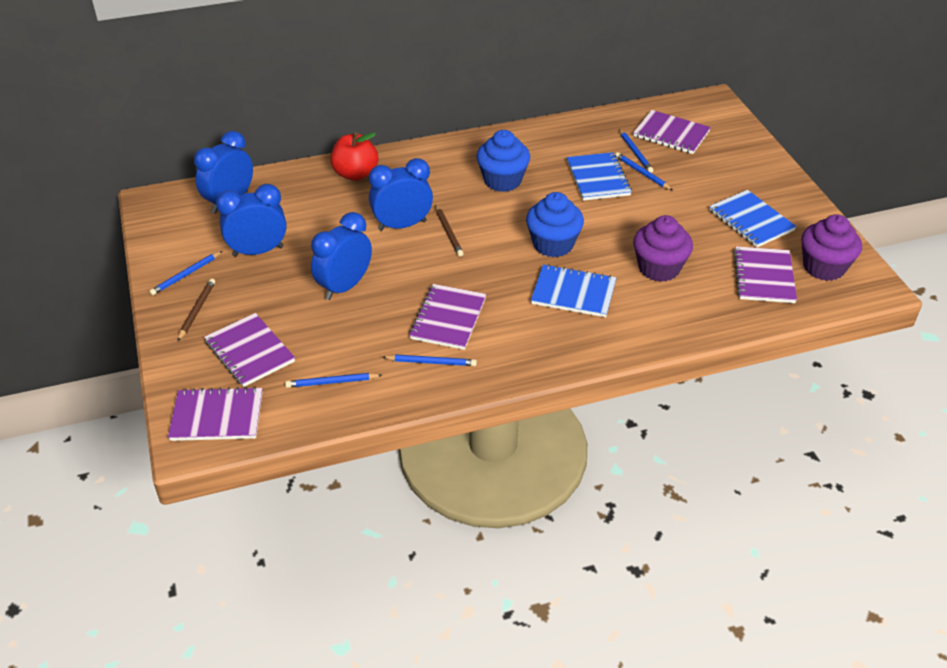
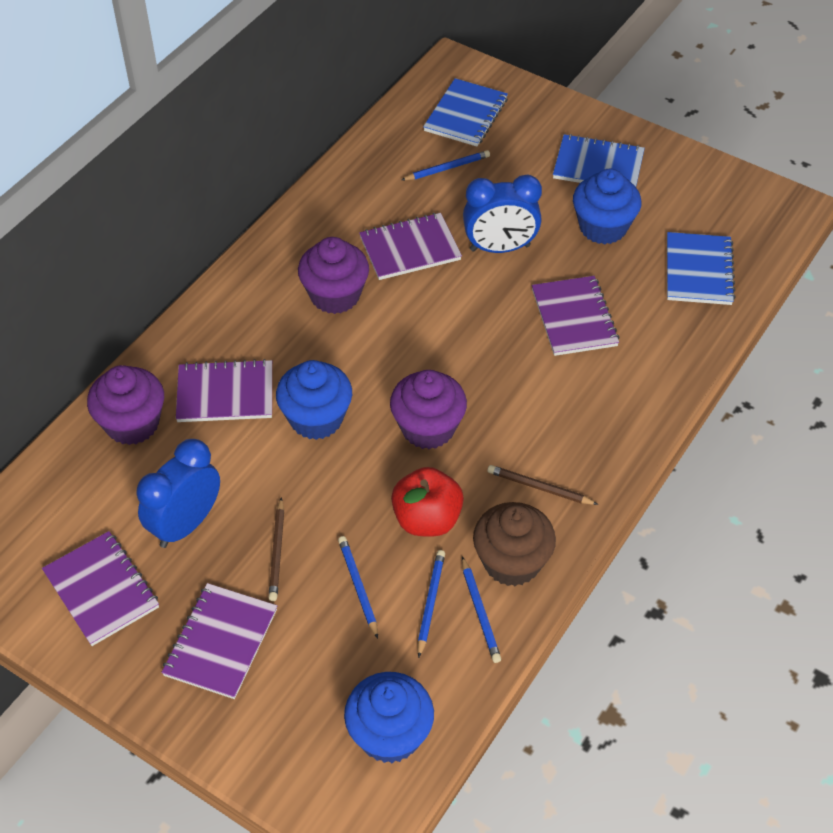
blue clock: 4 -> 2
blue cupcake: 2 -> 3
blue pencil: 5 -> 4
brown cupcake: 0 -> 1
purple cupcake: 2 -> 3

